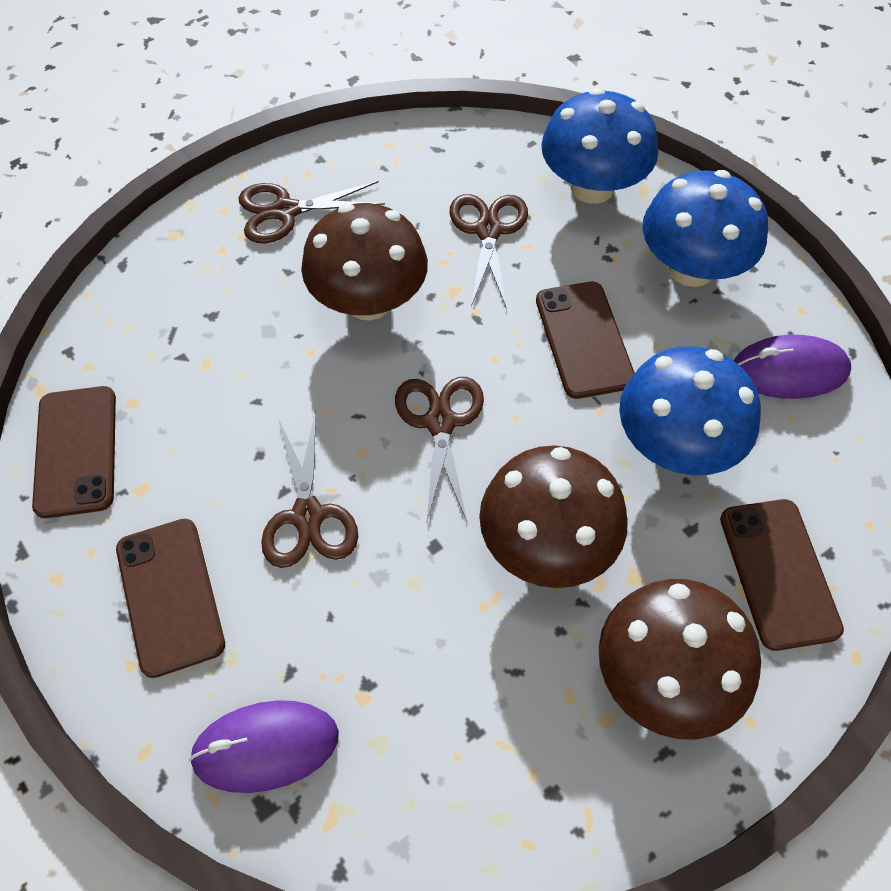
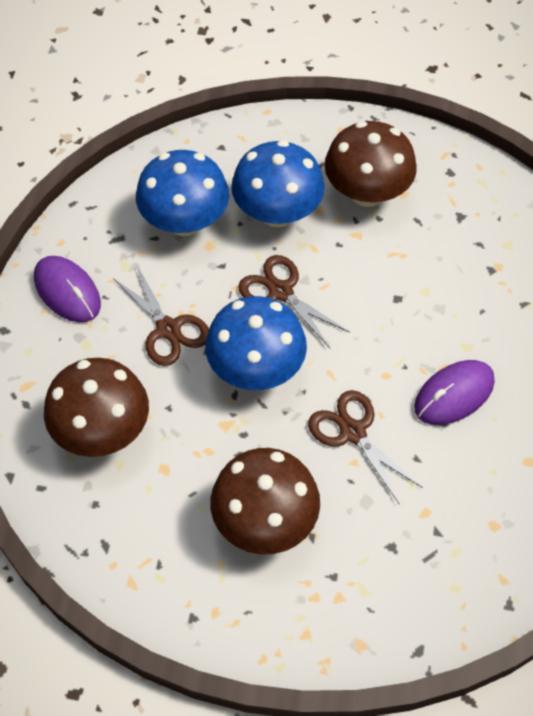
brown phone: 4 -> 0
brown scissors: 4 -> 3

